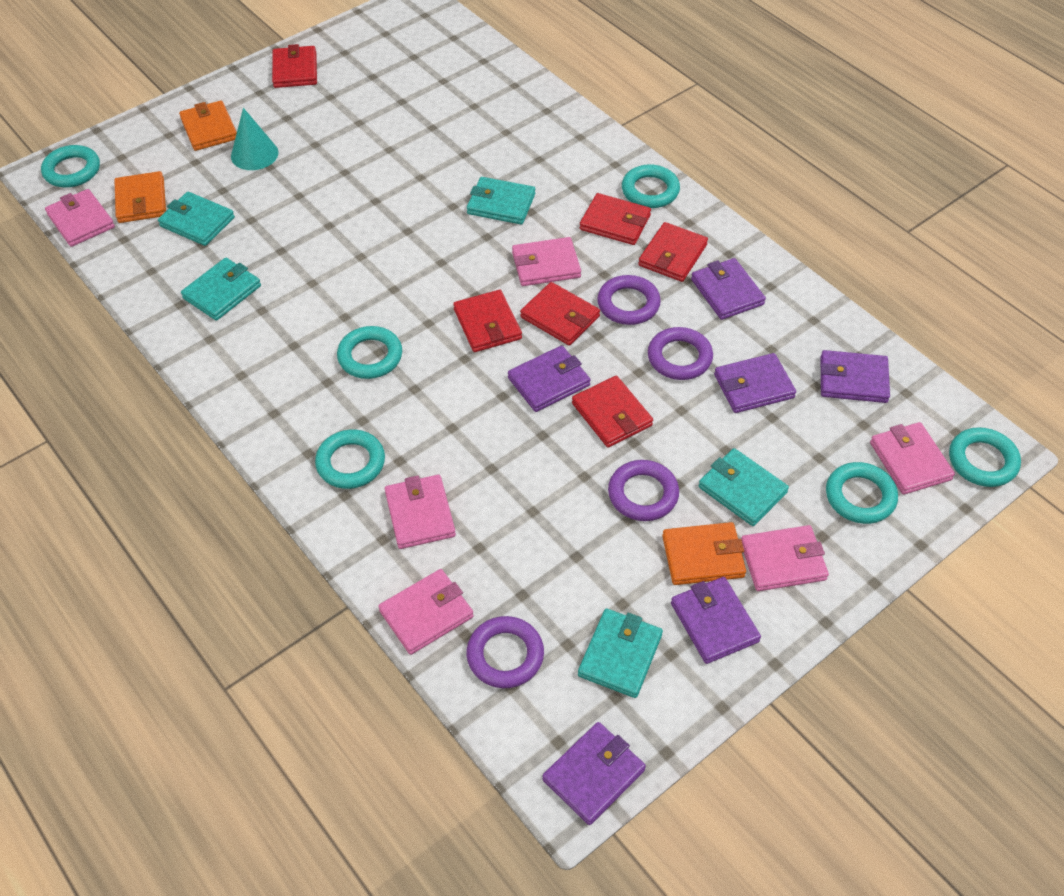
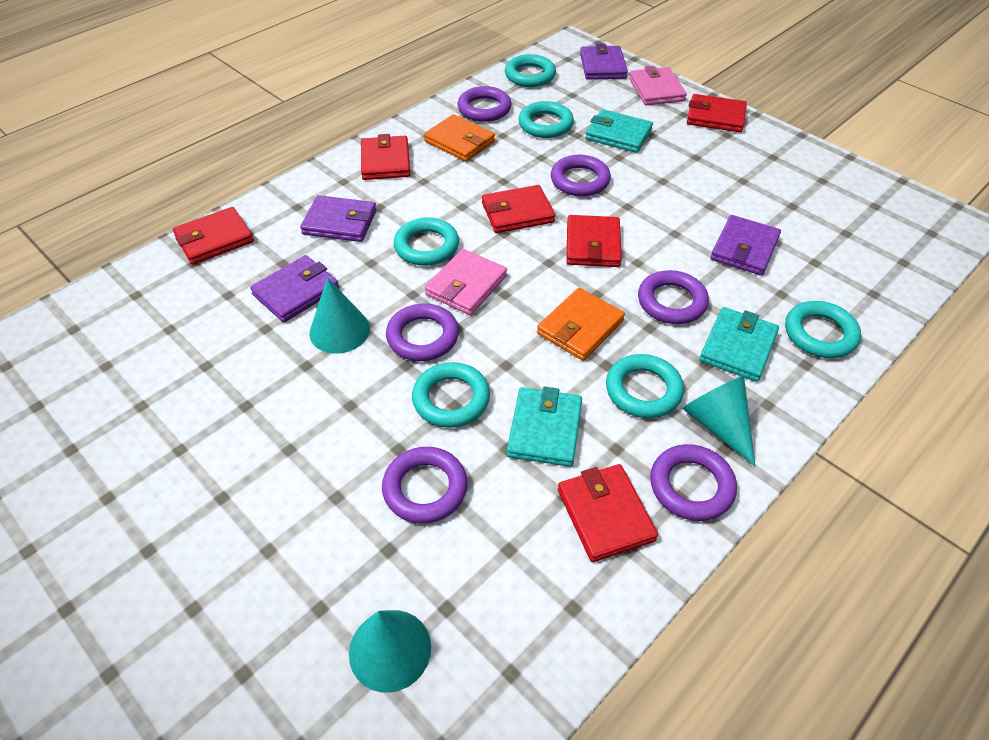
orange wallet: 3 -> 2
pink wallet: 6 -> 2
purple ring: 4 -> 6
purple wallet: 6 -> 4
turquoise cone: 1 -> 3
turquoise wallet: 5 -> 3

